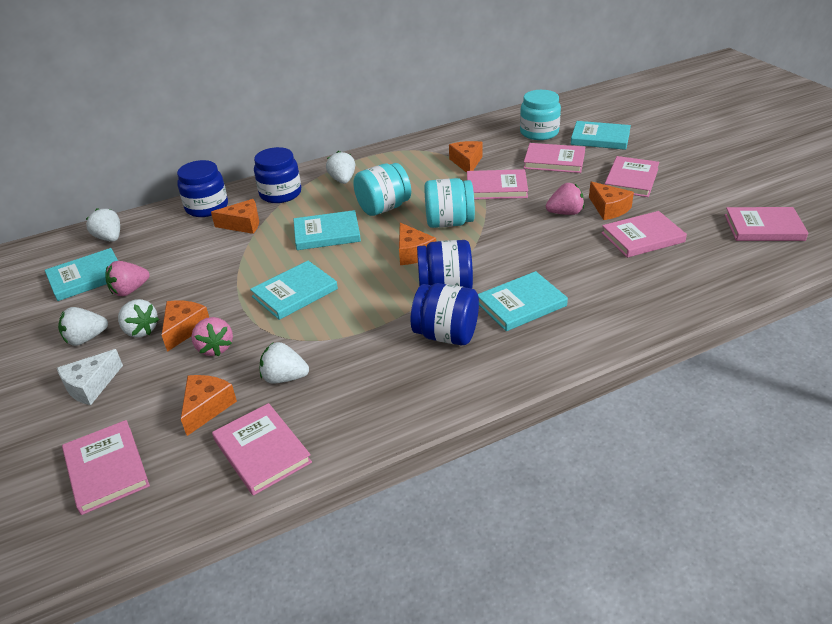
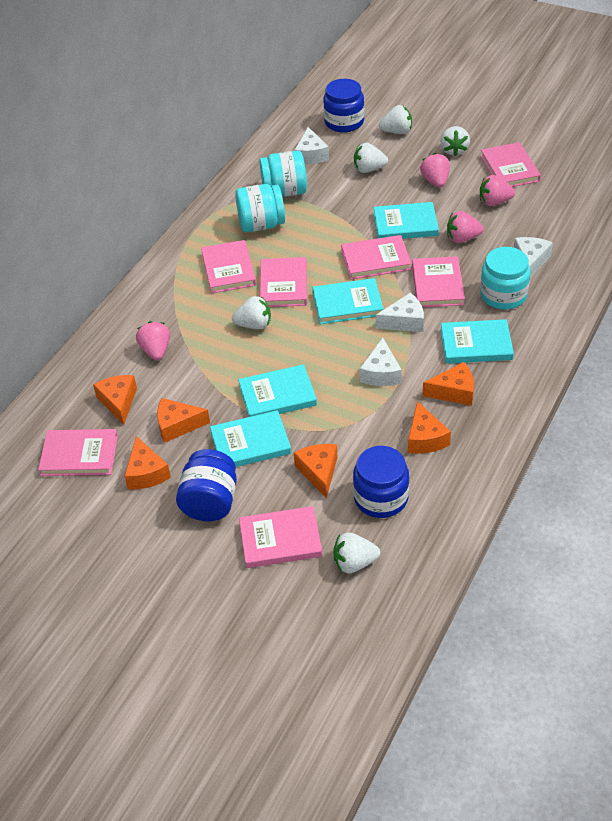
blue jar: 4 -> 3
pink strawberry: 3 -> 4
white cheese: 1 -> 4

